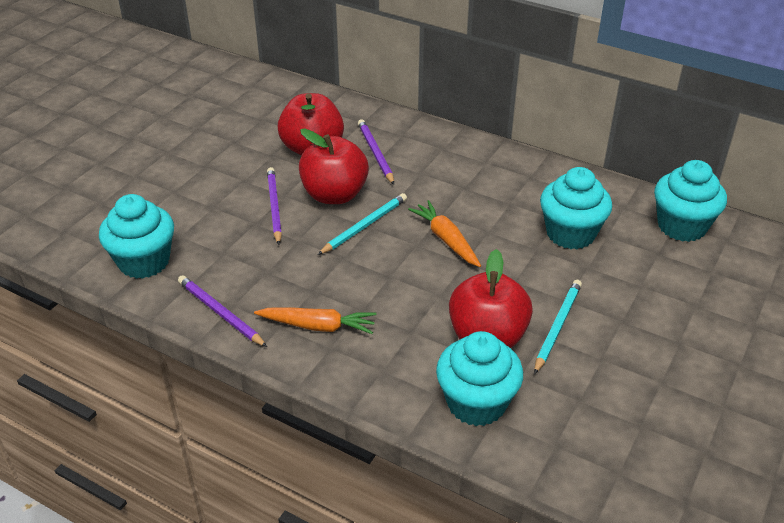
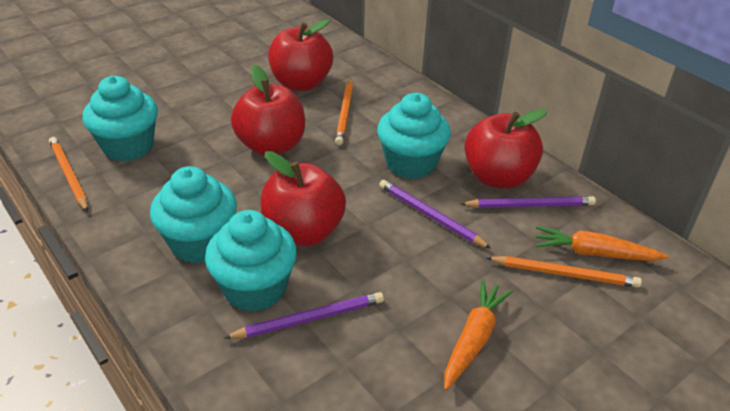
orange pencil: 0 -> 3
red apple: 3 -> 4
turquoise pencil: 2 -> 0

